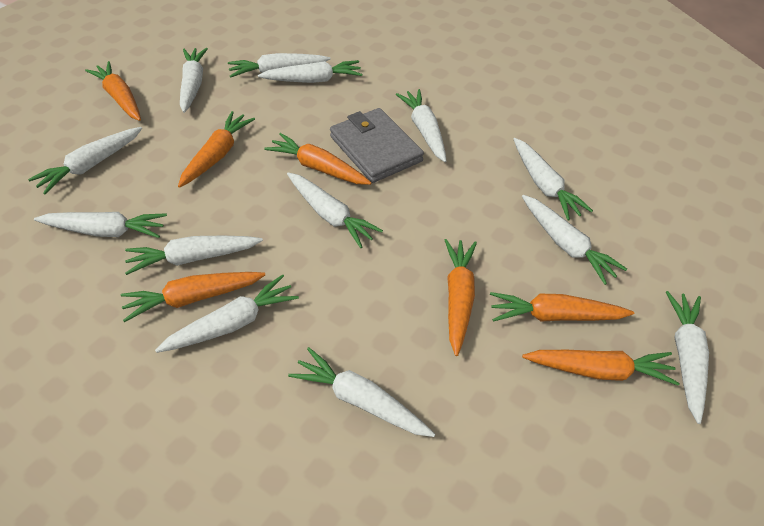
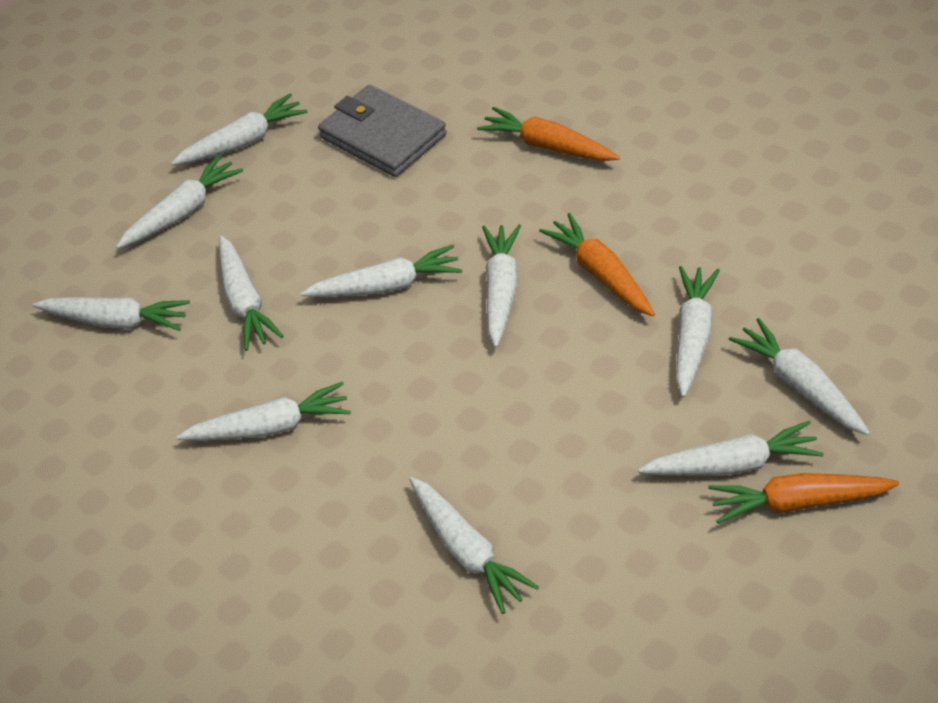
orange carrot: 7 -> 3
white carrot: 13 -> 11

